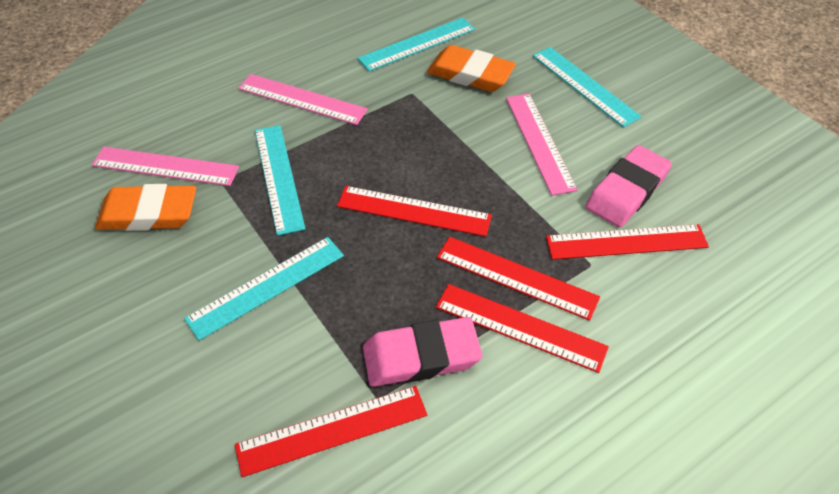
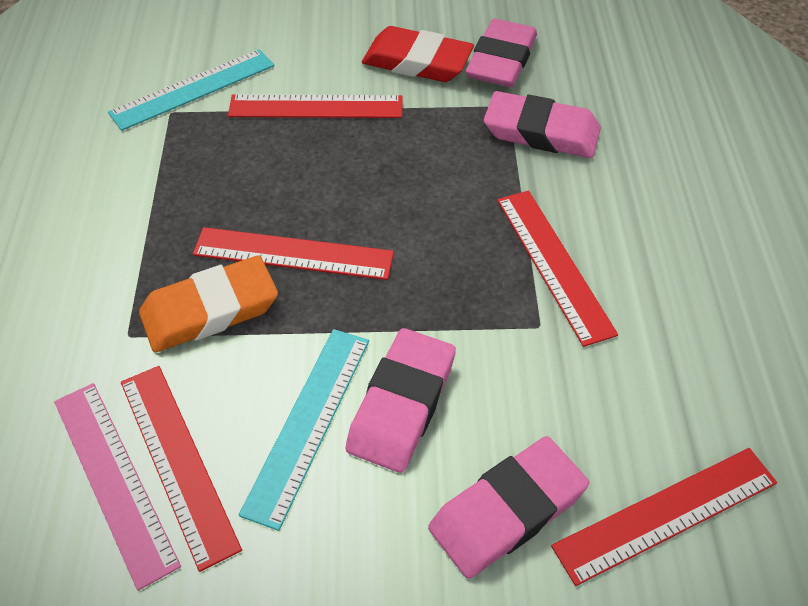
orange eraser: 2 -> 1
pink eraser: 2 -> 4
pink ruler: 3 -> 1
red eraser: 0 -> 1
turquoise ruler: 4 -> 2

